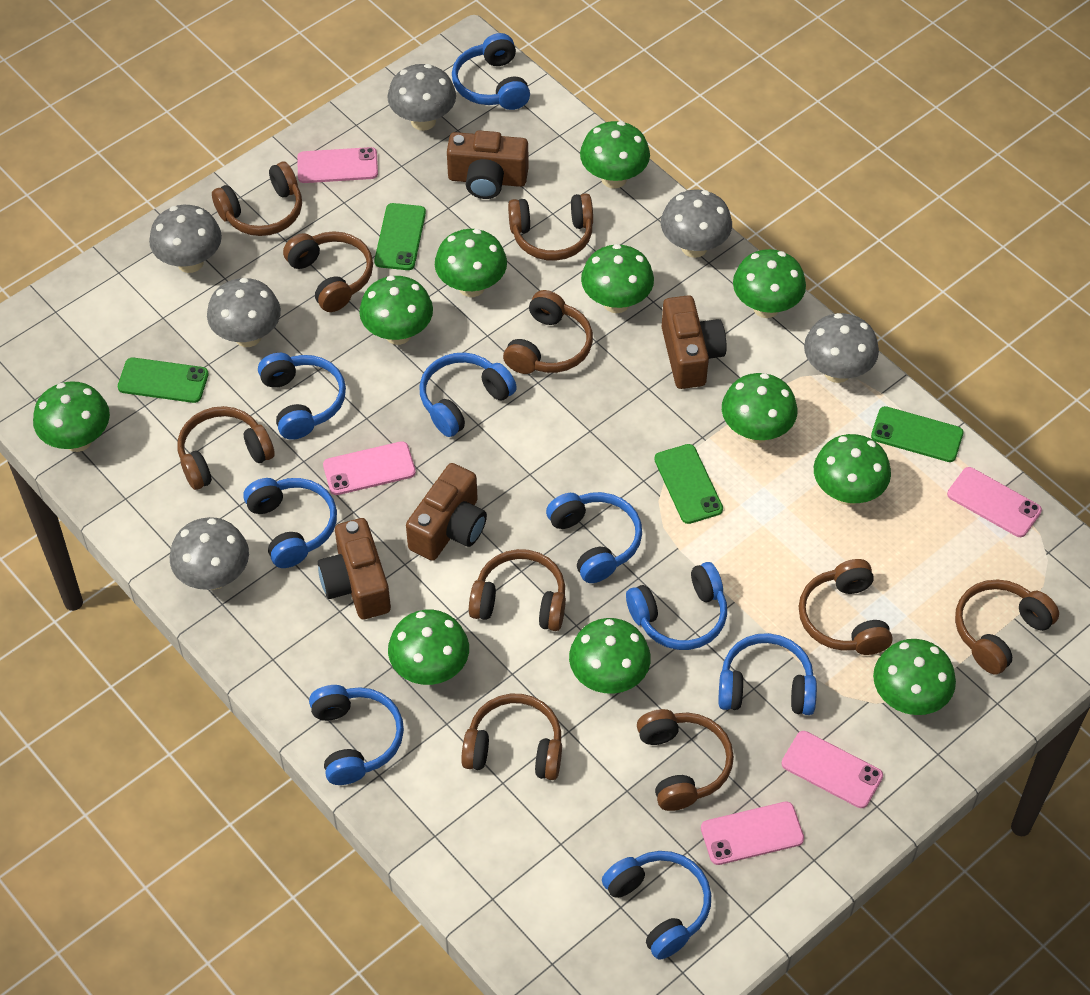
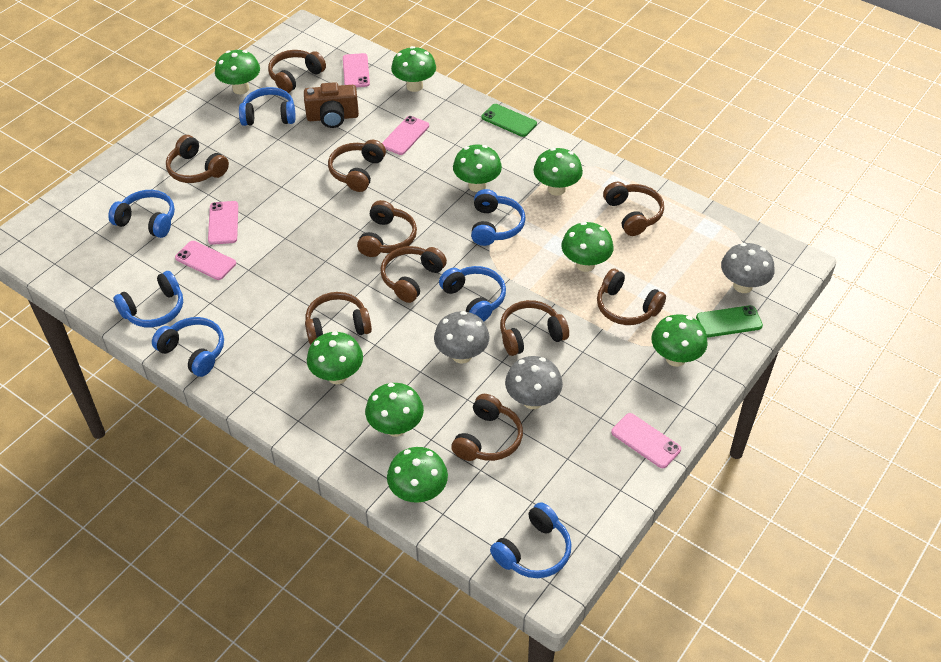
blue headphones: 9 -> 7
brown camera: 4 -> 1
green mushroom: 11 -> 9
green phone: 4 -> 2
grey mushroom: 6 -> 3

